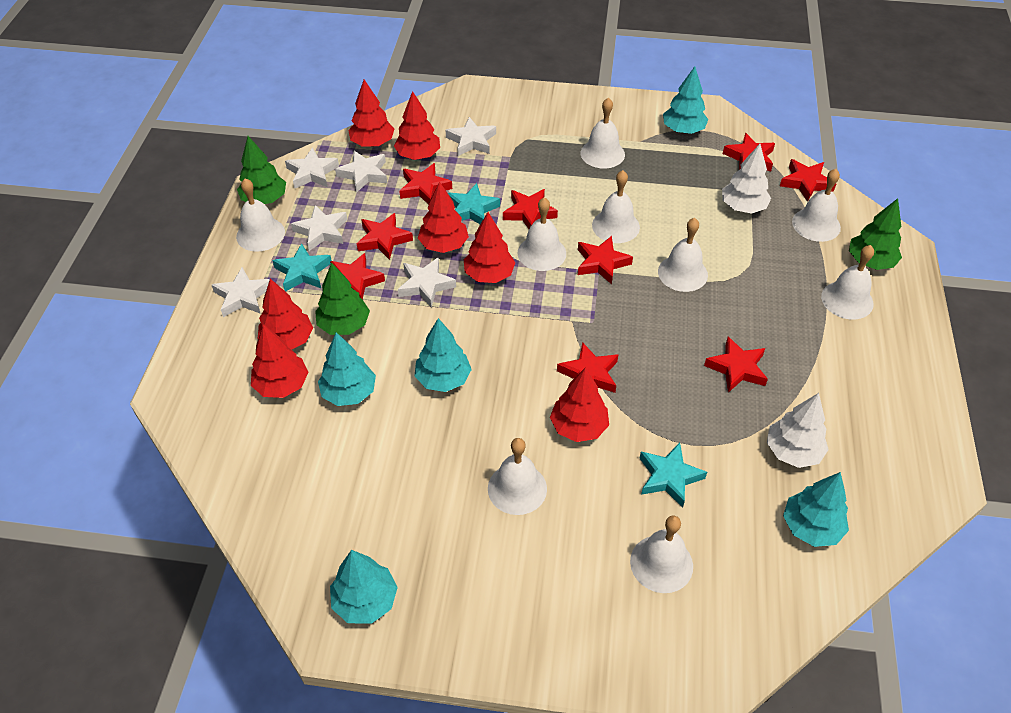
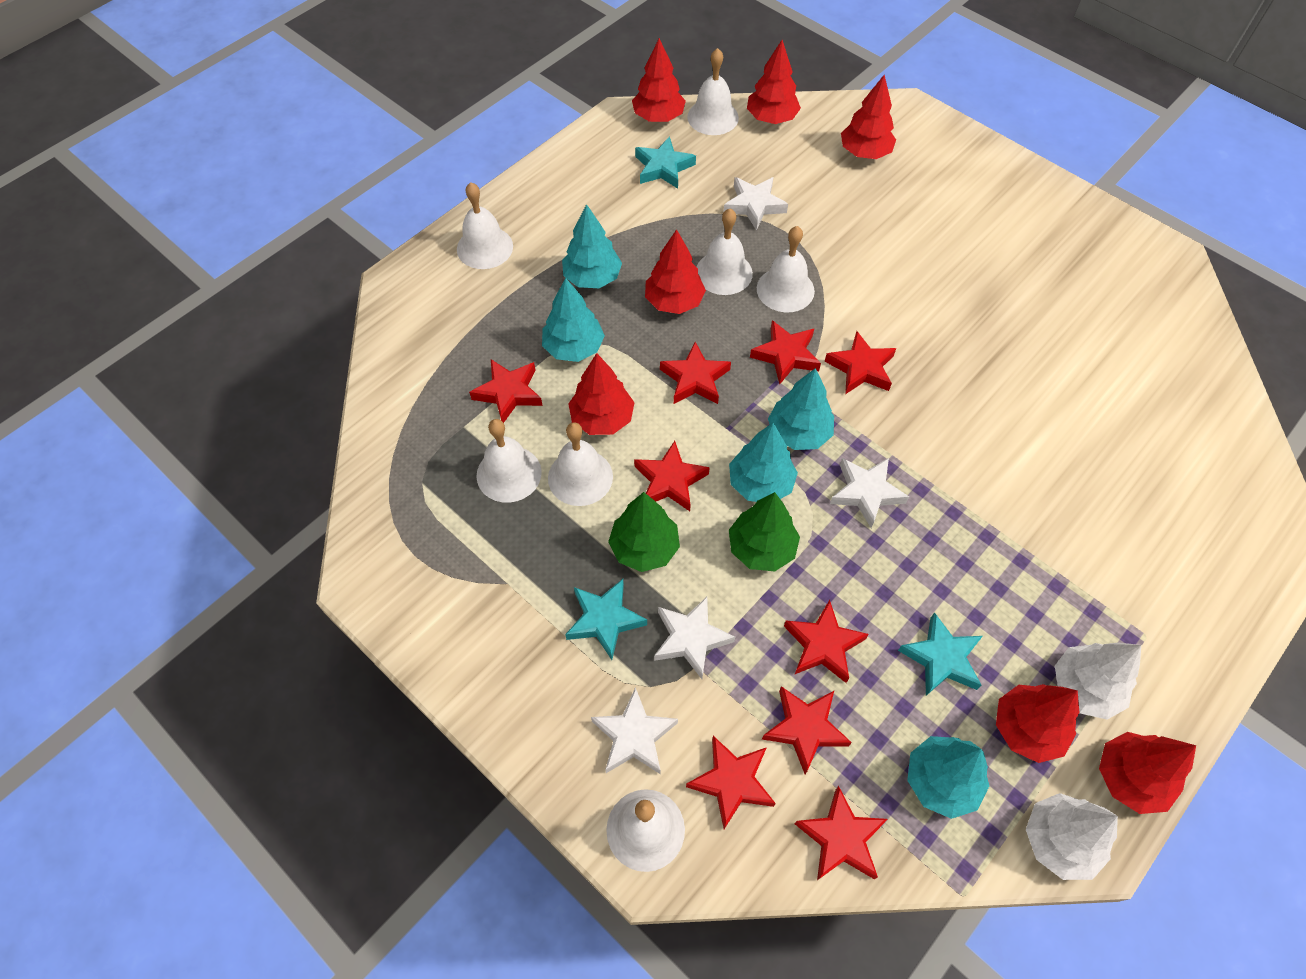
green tree: 3 -> 2
white bell: 9 -> 7
white star: 6 -> 4

